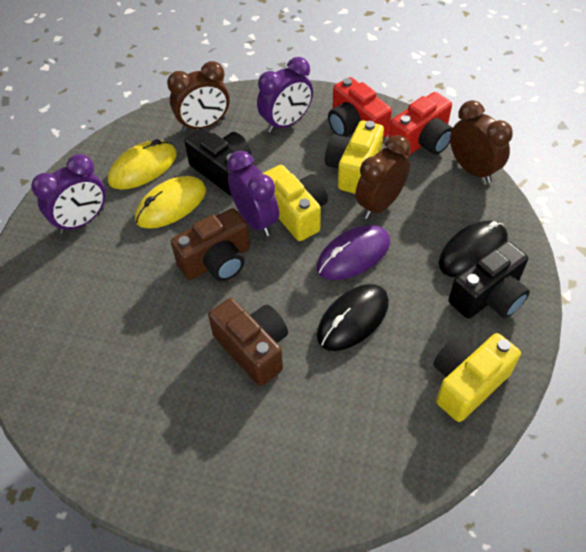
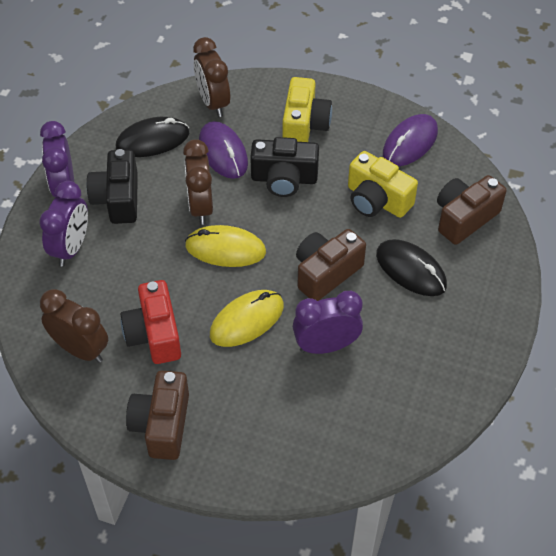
brown camera: 2 -> 3
purple mouse: 1 -> 2
red camera: 2 -> 1
yellow camera: 3 -> 2

